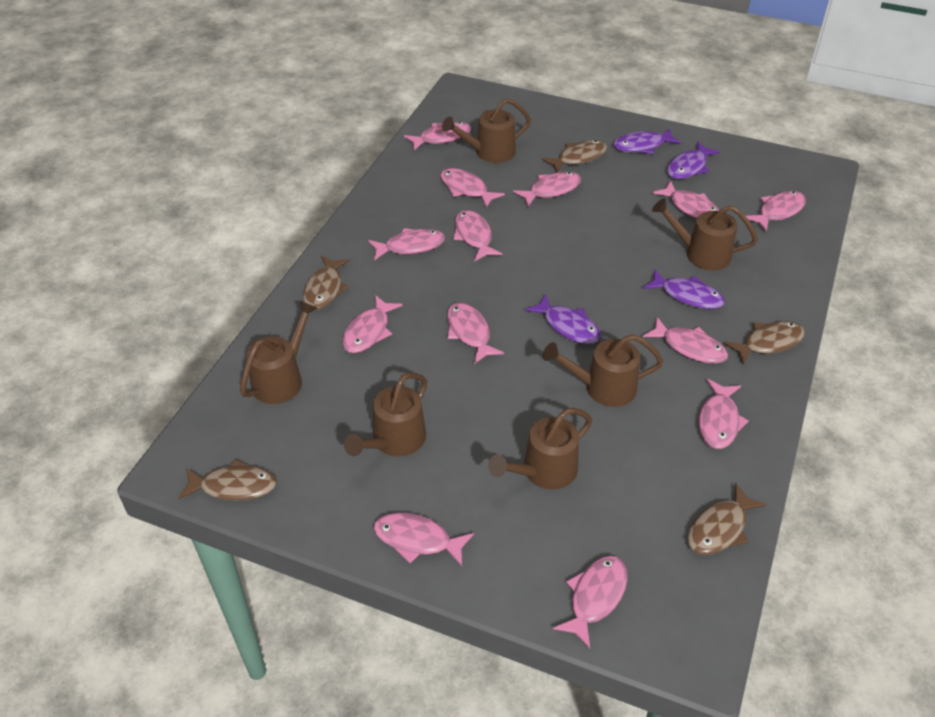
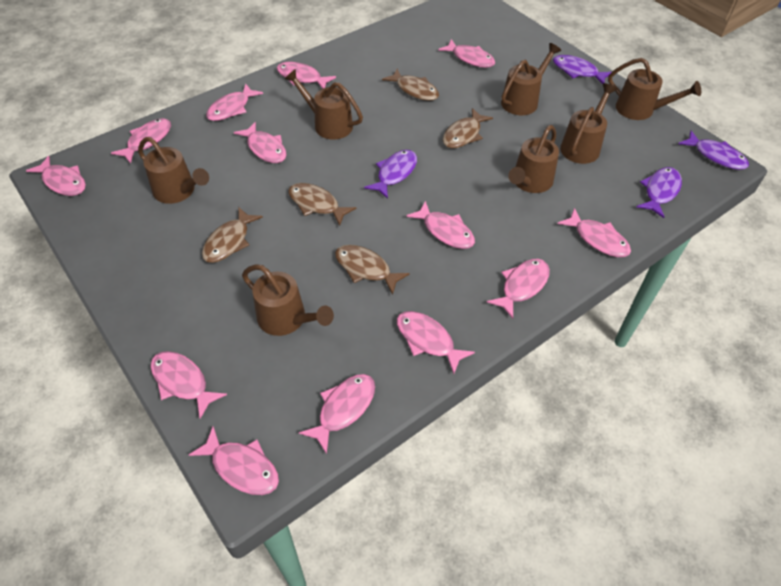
brown watering can: 6 -> 7

